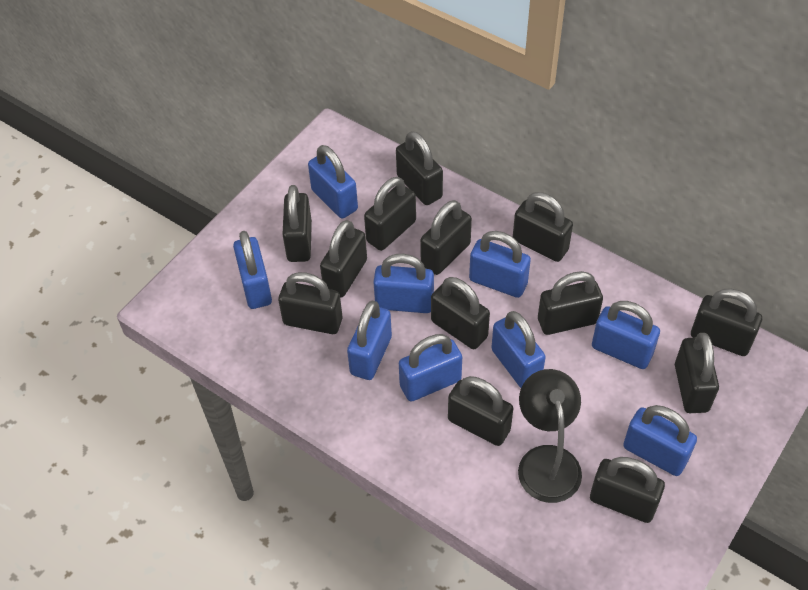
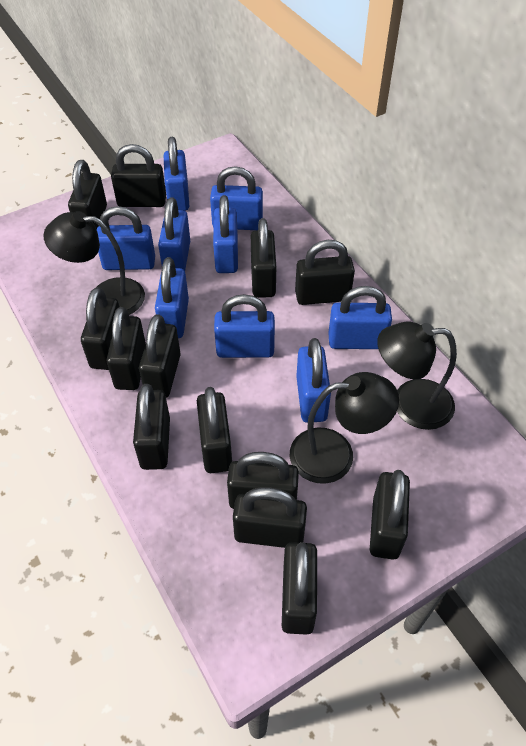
black lamp: 1 -> 3

